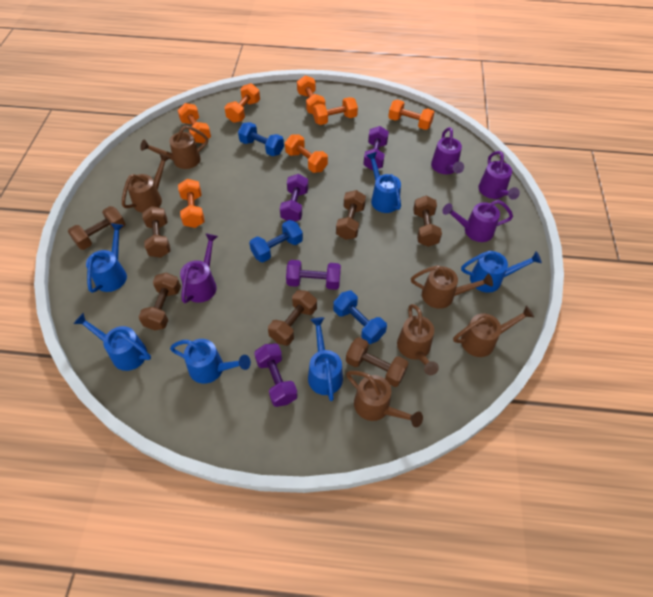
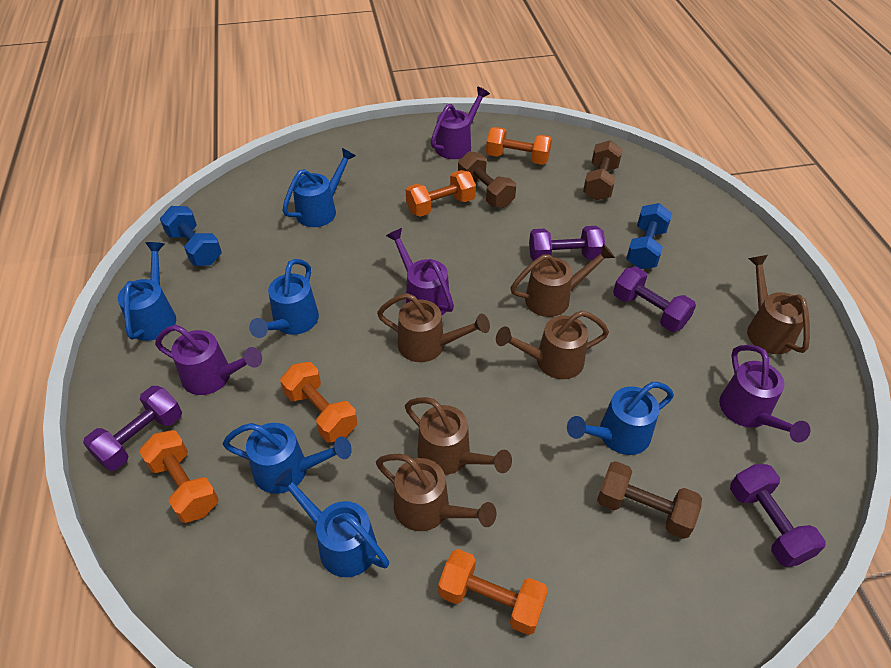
blue dumbbell: 3 -> 2
brown dumbbell: 7 -> 3
orange dumbbell: 7 -> 5

